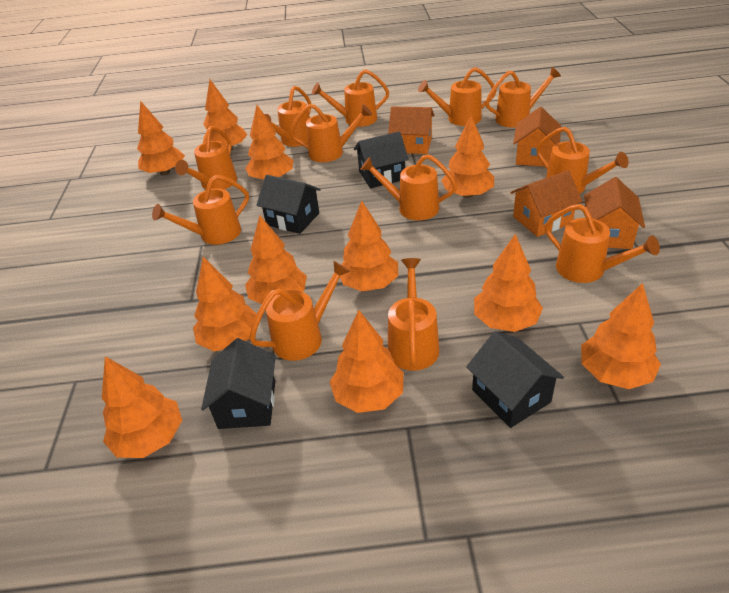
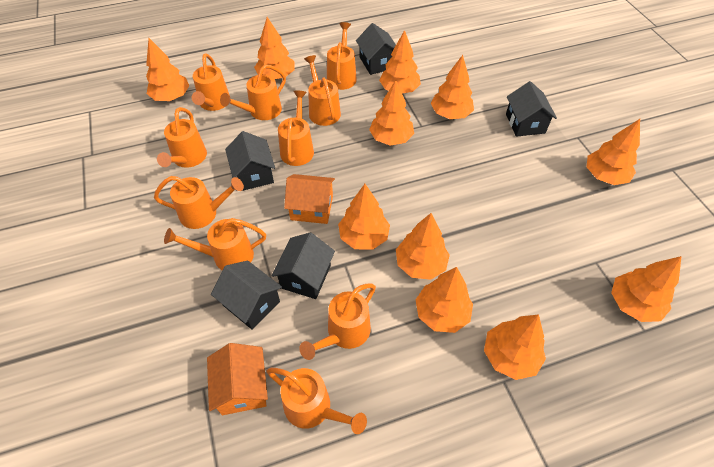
black house: 4 -> 5
orange house: 4 -> 2
orange watering can: 12 -> 10

